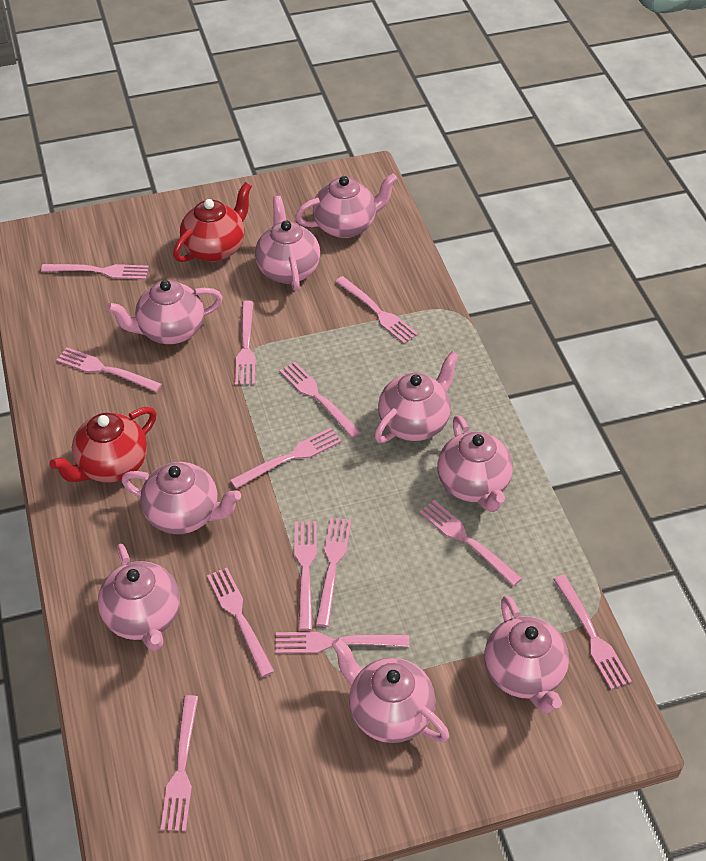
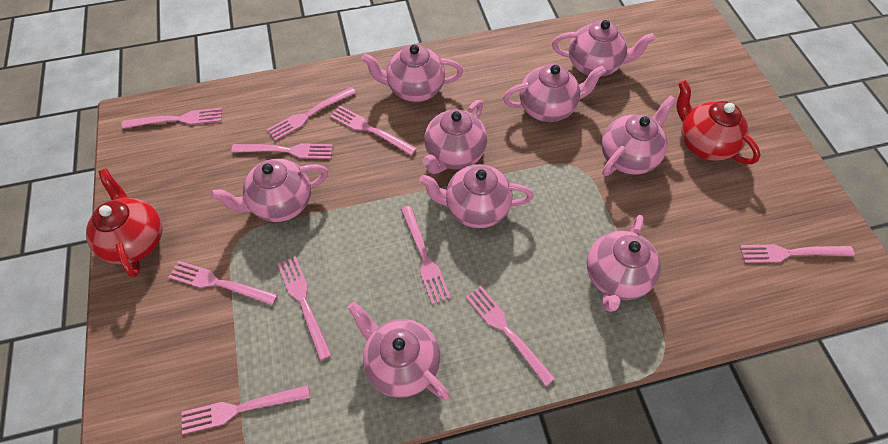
pink fork: 13 -> 10

